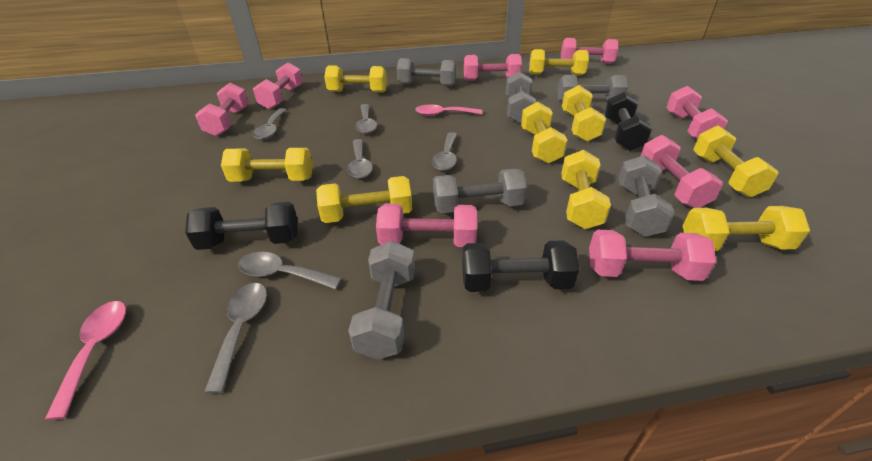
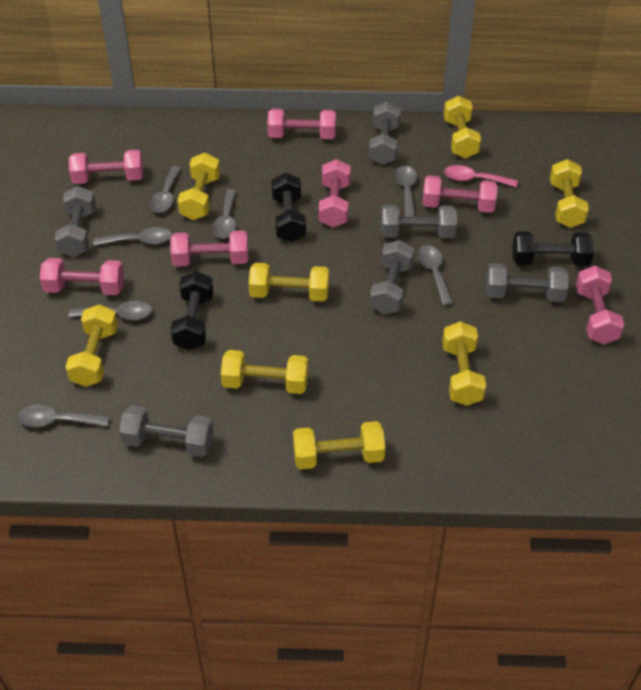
grey spoon: 6 -> 7
pink dumbbell: 8 -> 7
pink spoon: 2 -> 1
yellow dumbbell: 9 -> 8

